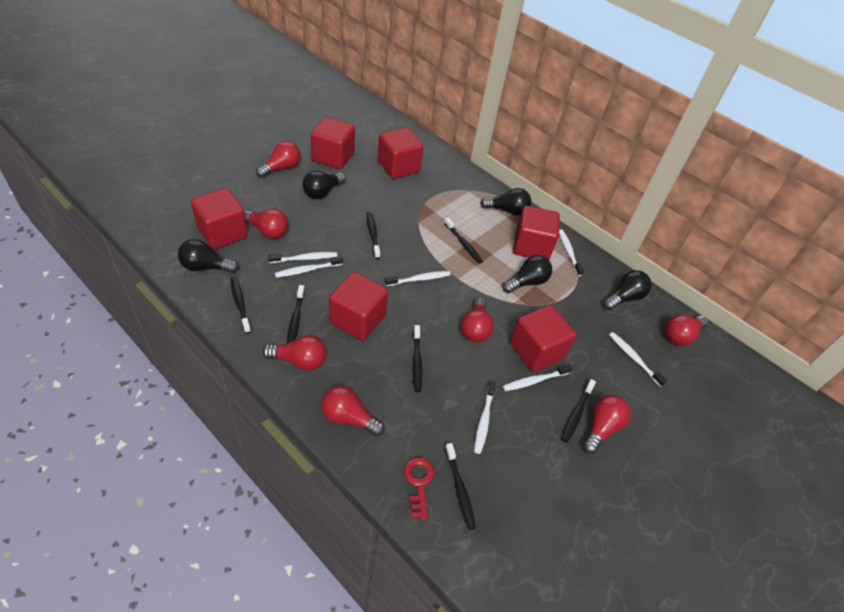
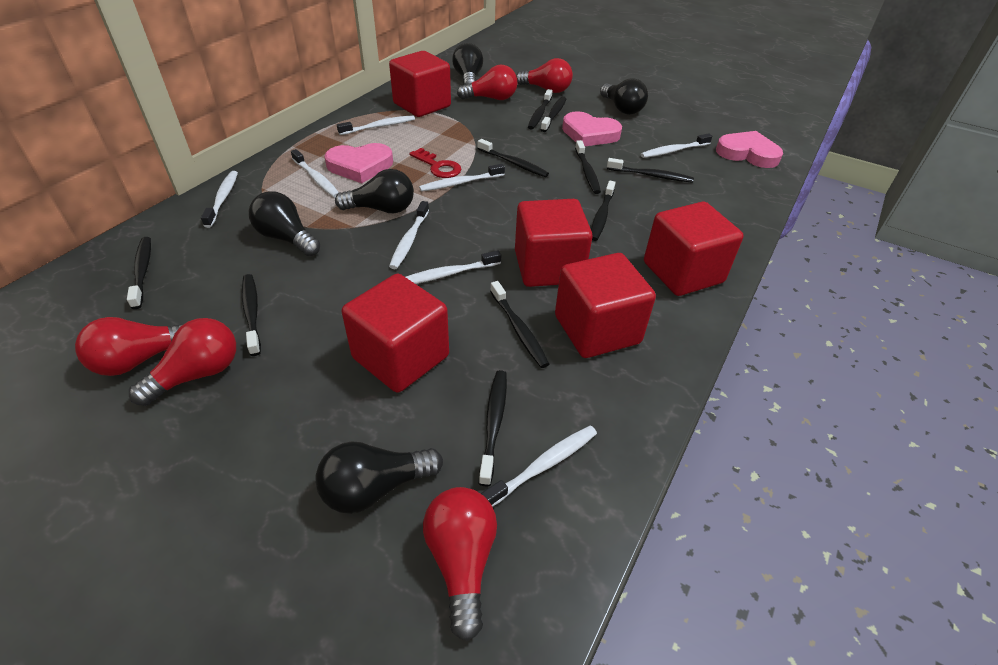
black toothbrush: 7 -> 10
pink heart: 0 -> 3
red cube: 6 -> 5
red light bulb: 7 -> 5
white toothbrush: 7 -> 8

